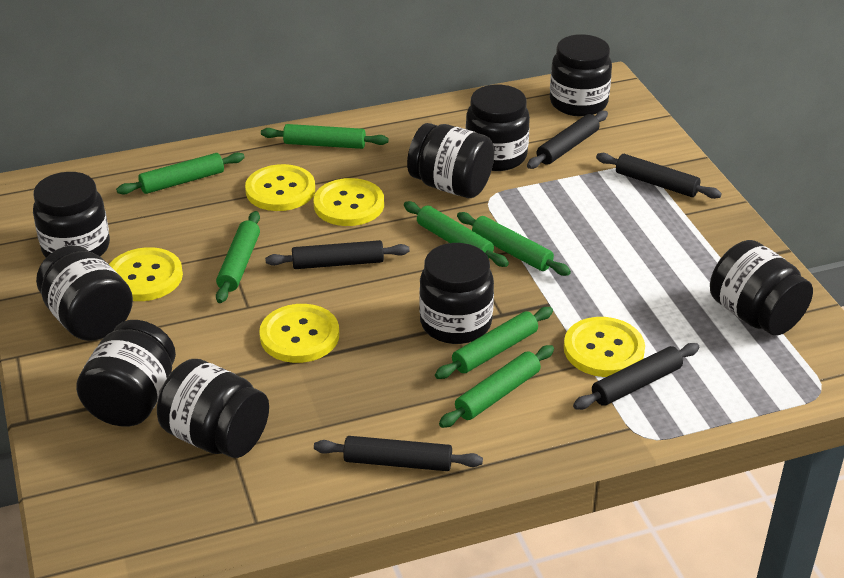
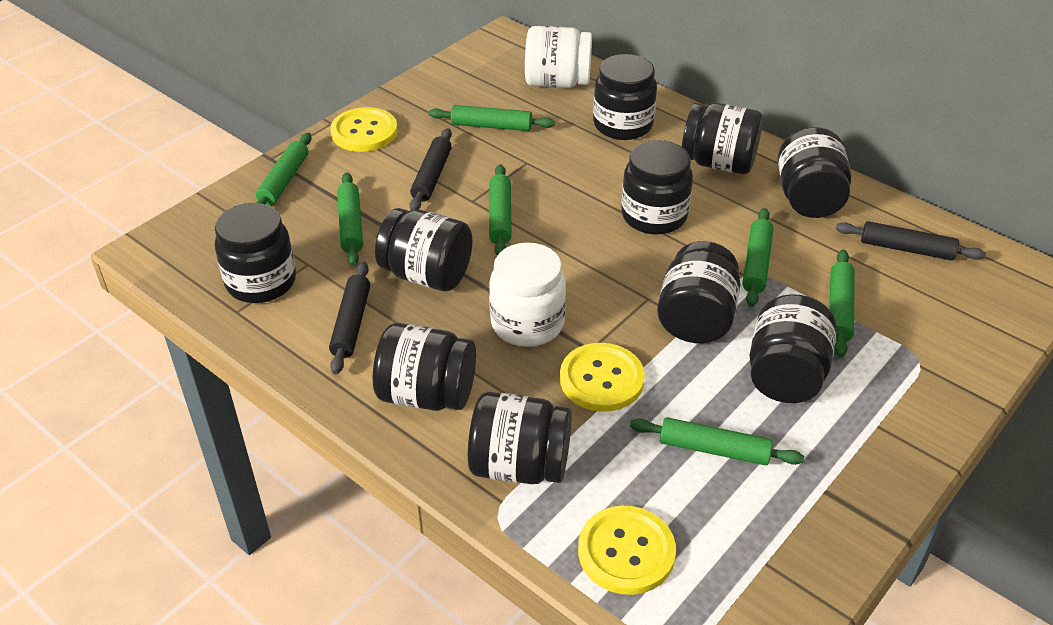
black jar: 9 -> 10
black rolling pin: 5 -> 3
white jar: 0 -> 2
yellow button: 5 -> 3

